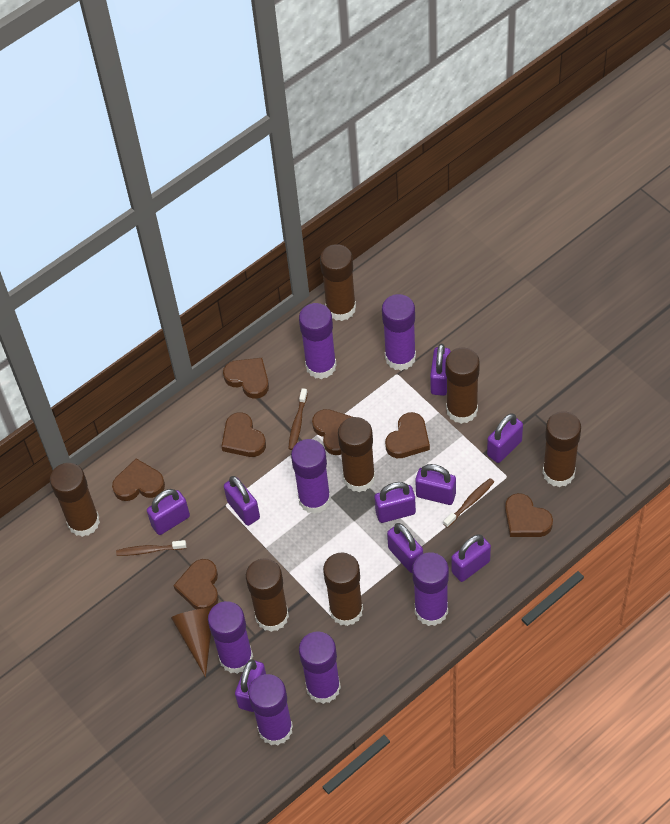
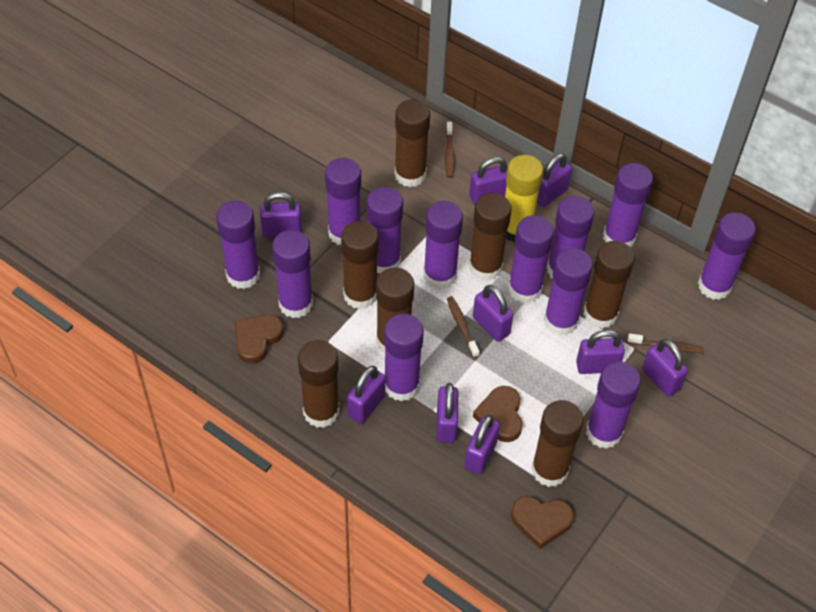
brown cone: 1 -> 0
brown heart: 7 -> 3
purple glue stick: 7 -> 12
yellow glue stick: 0 -> 1

